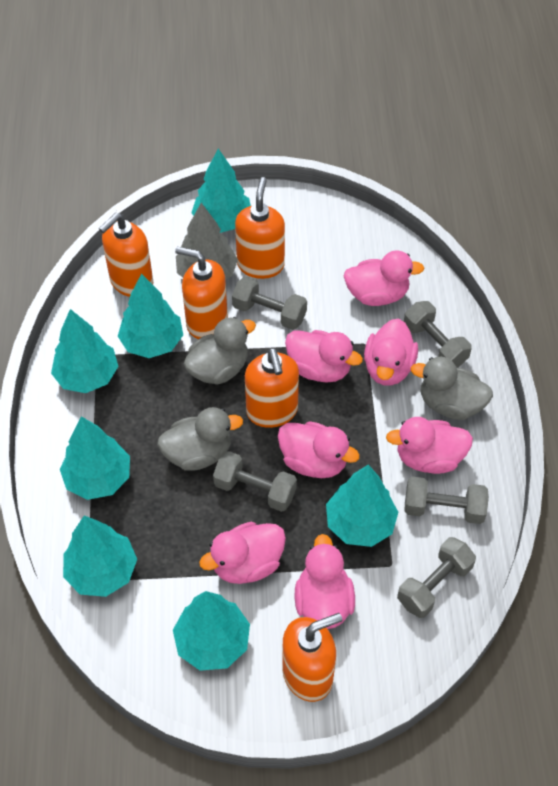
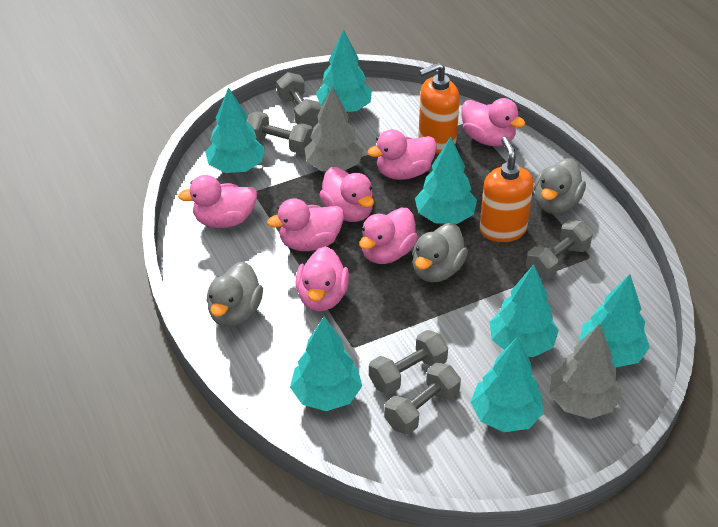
grey tree: 1 -> 2
orange soap dispenser: 5 -> 2

